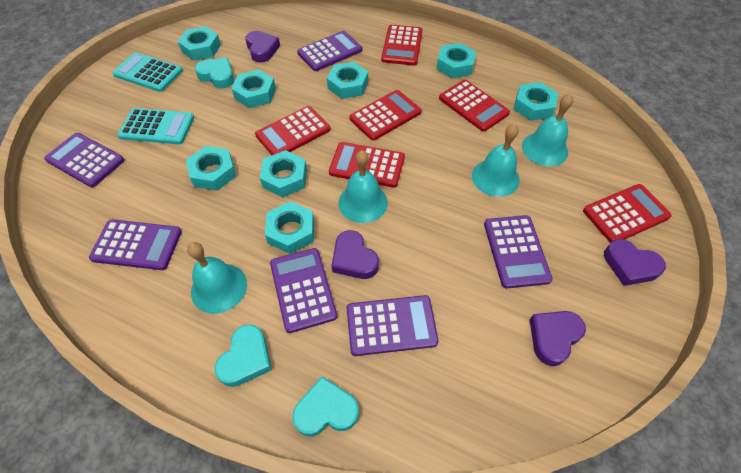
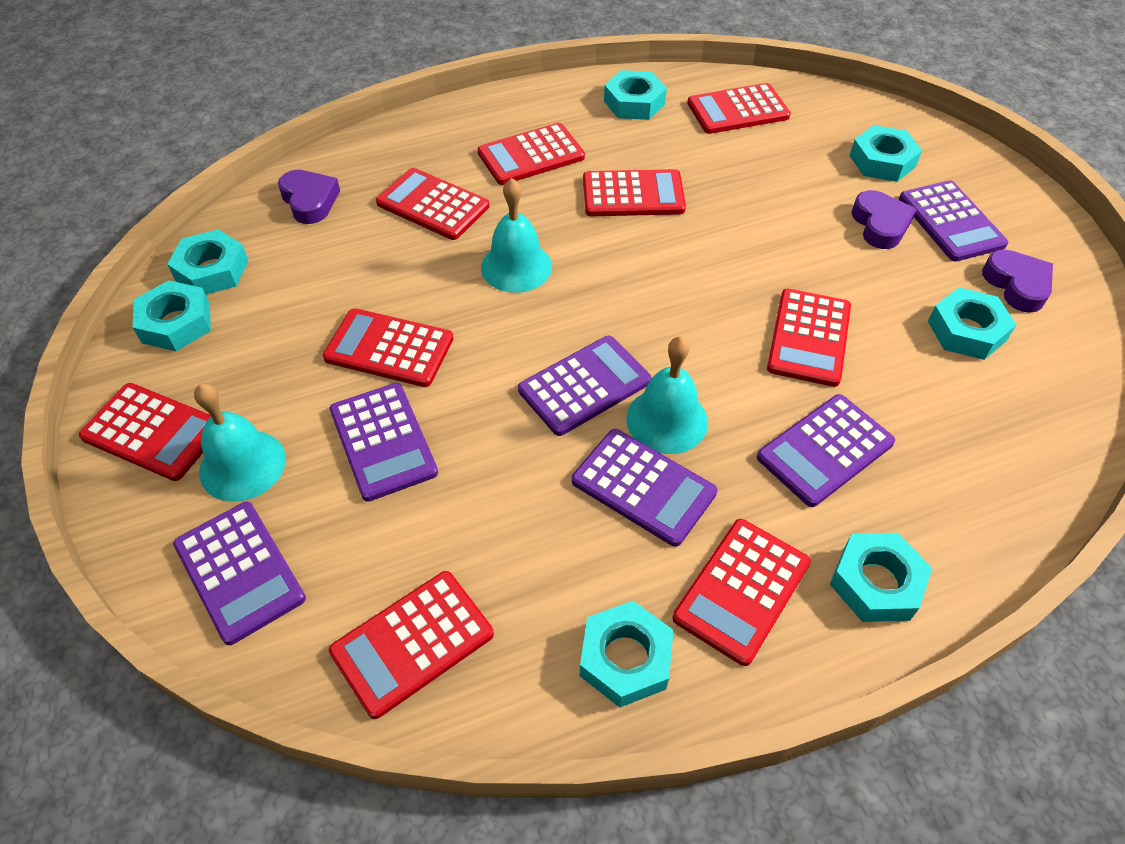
purple heart: 4 -> 3
red calculator: 6 -> 9
turquoise bell: 4 -> 3
turquoise calculator: 2 -> 0
turquoise heart: 3 -> 0
turquoise nut: 8 -> 7

